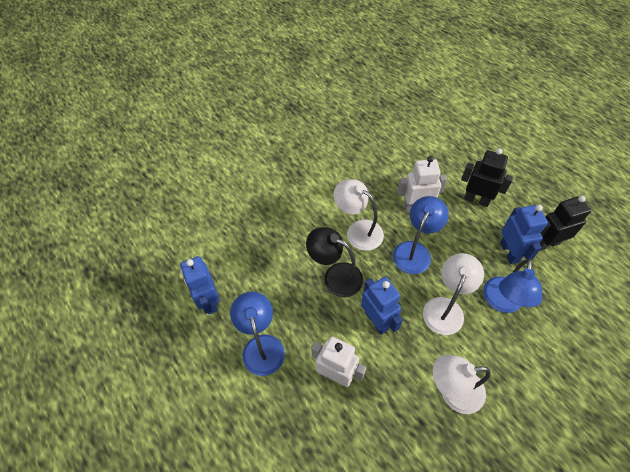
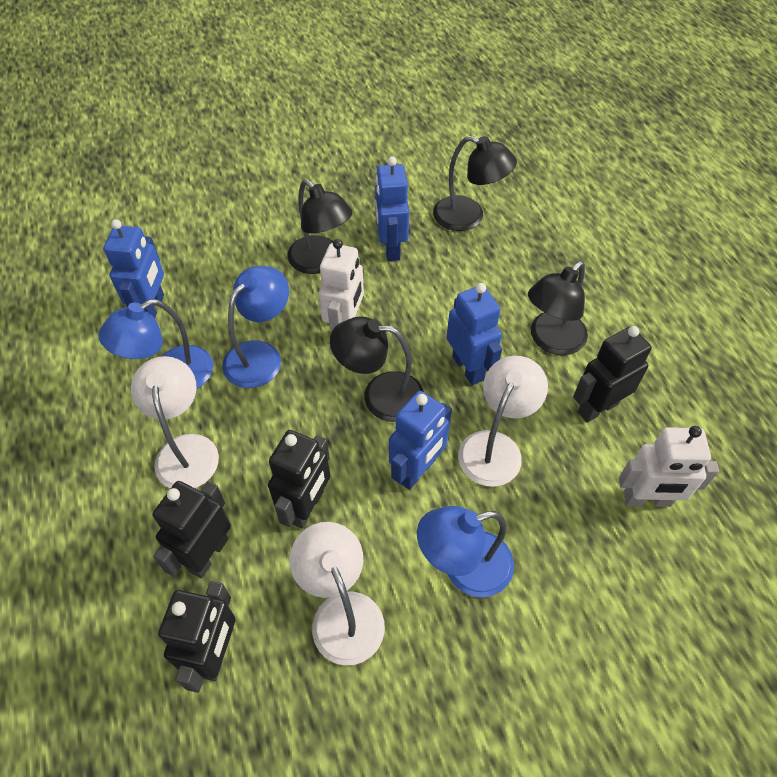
black lamp: 1 -> 4
black robot: 2 -> 4
blue robot: 3 -> 4

